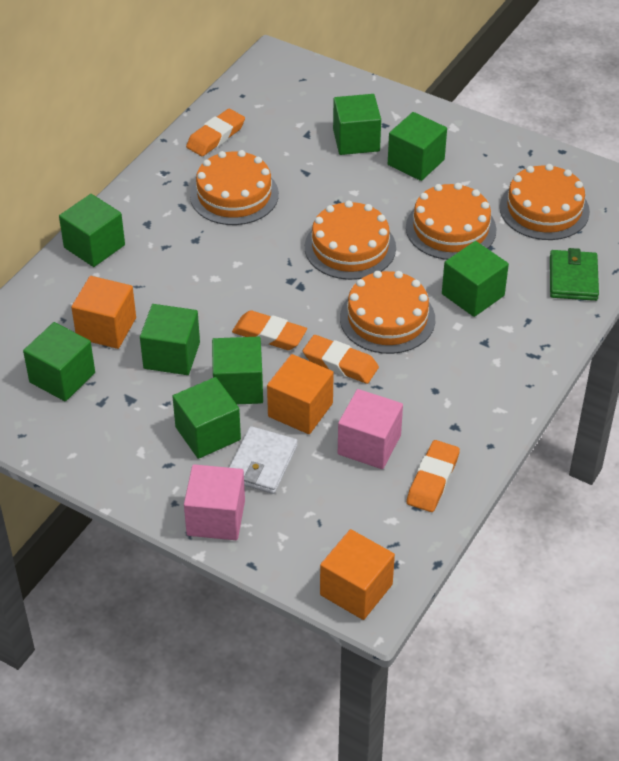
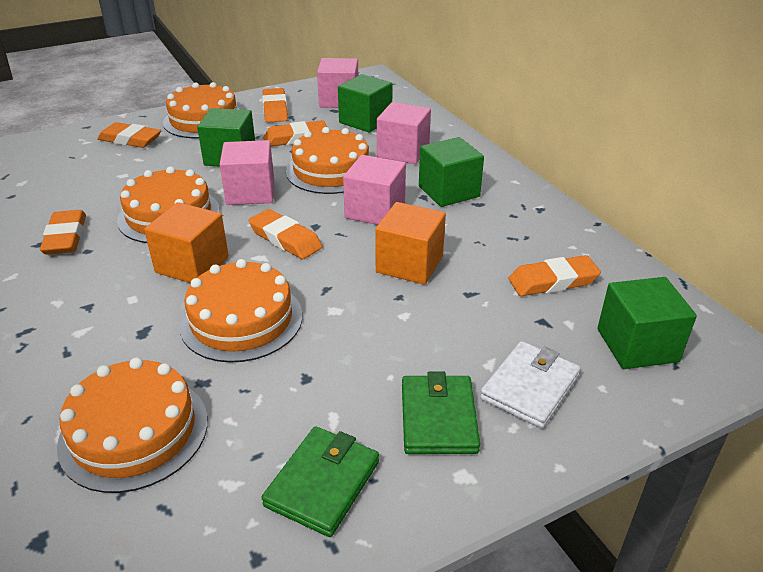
green cube: 8 -> 4
green wallet: 1 -> 2
orange cube: 3 -> 2
orange eraser: 4 -> 6
pink cube: 2 -> 4

